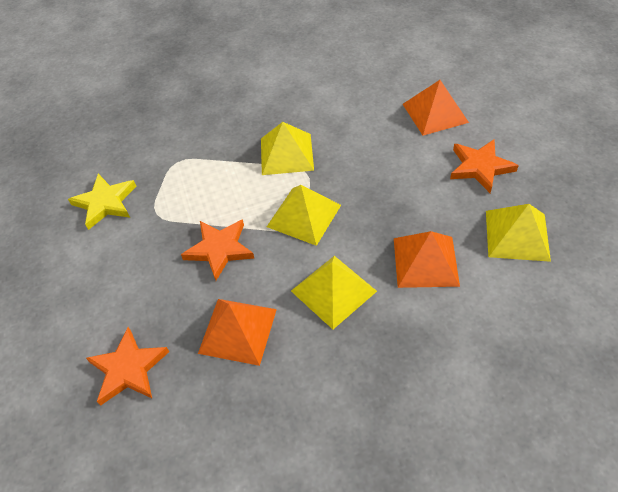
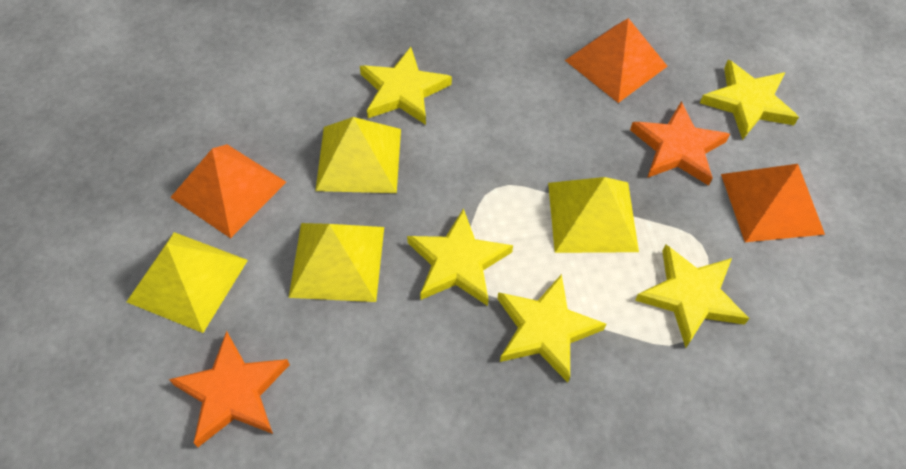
orange star: 3 -> 2
yellow star: 1 -> 5

